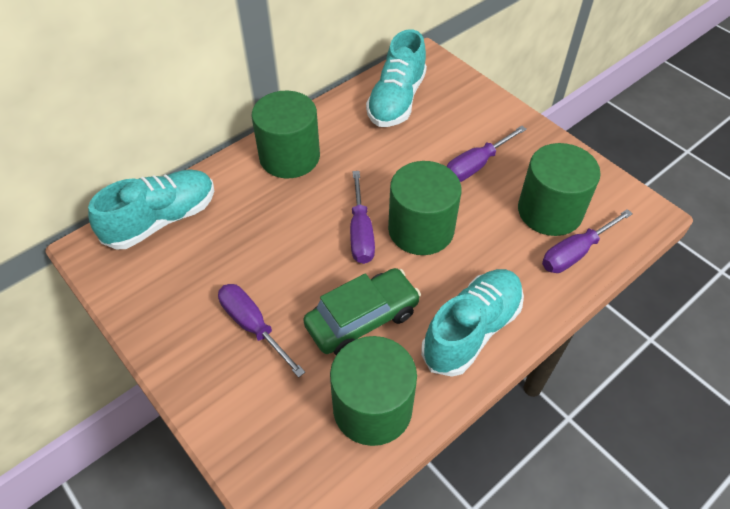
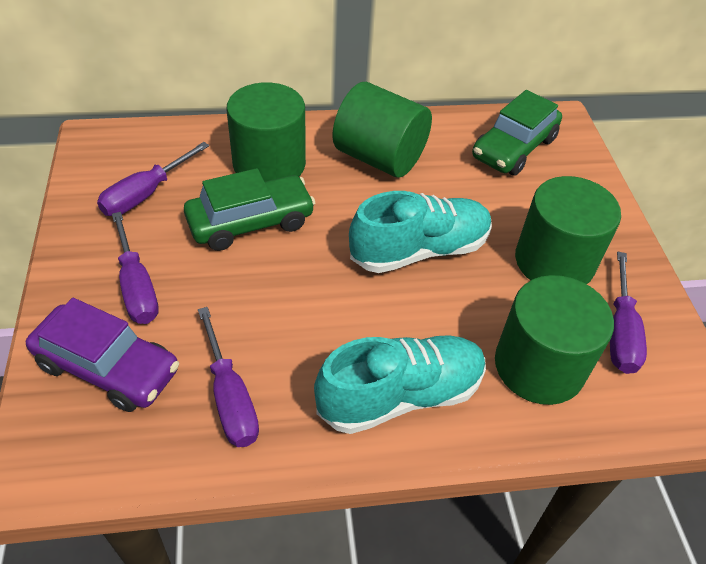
green car: 1 -> 2
purple car: 0 -> 1
turquoise shoe: 3 -> 2

